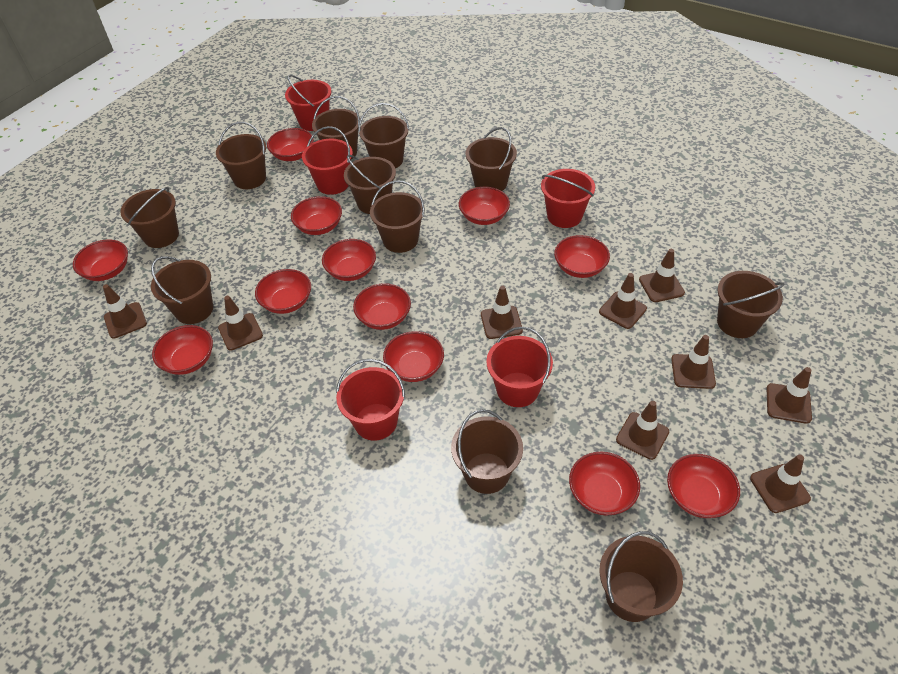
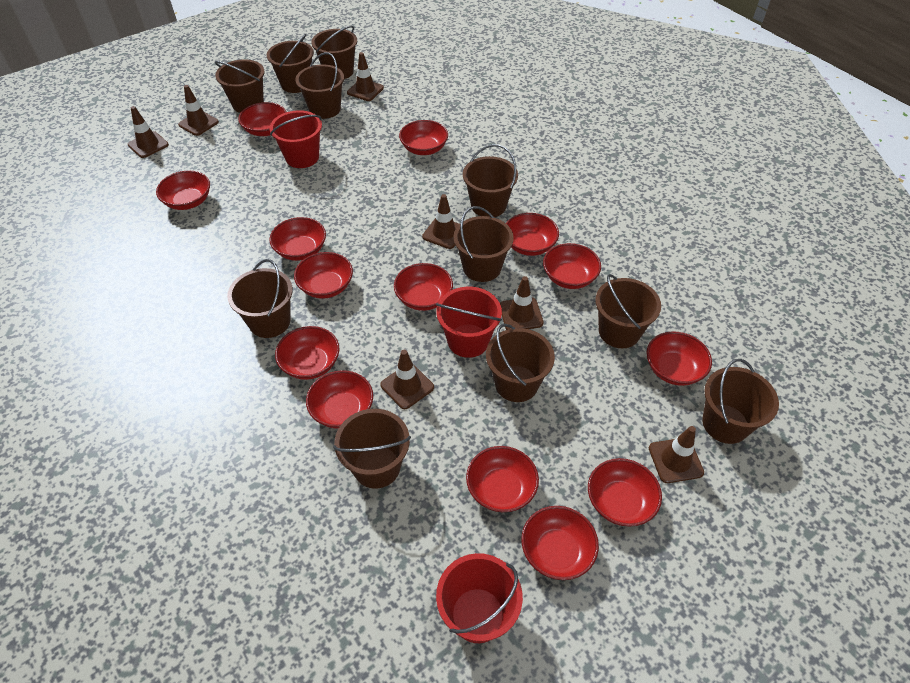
brown traffic cone: 9 -> 7
red bowl: 12 -> 14
red bucket: 5 -> 3

